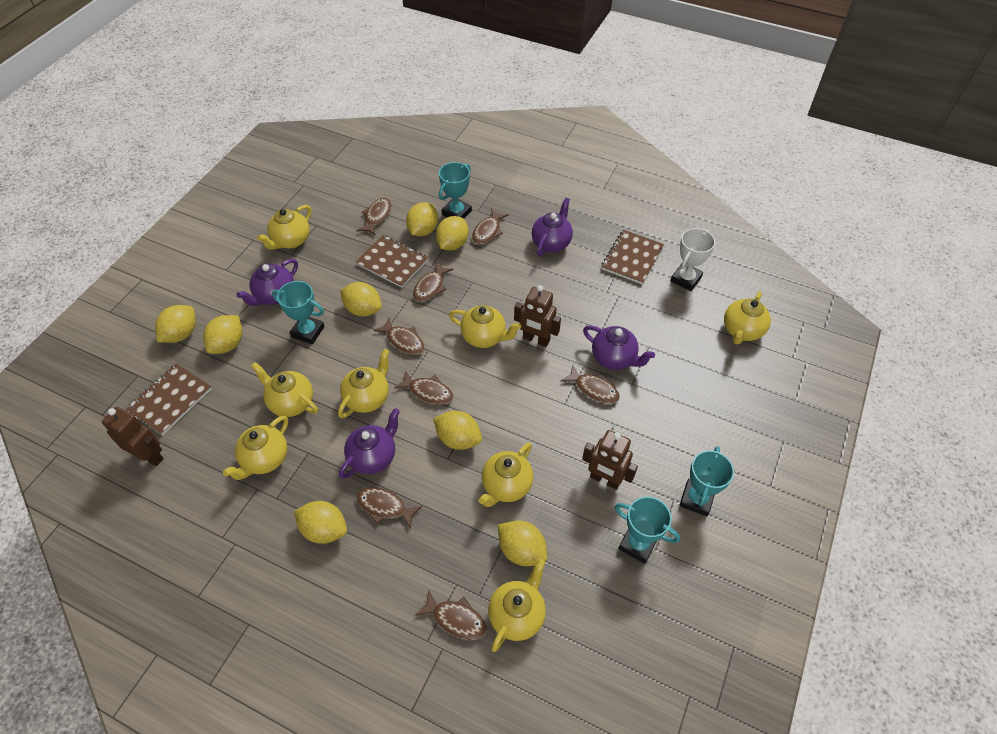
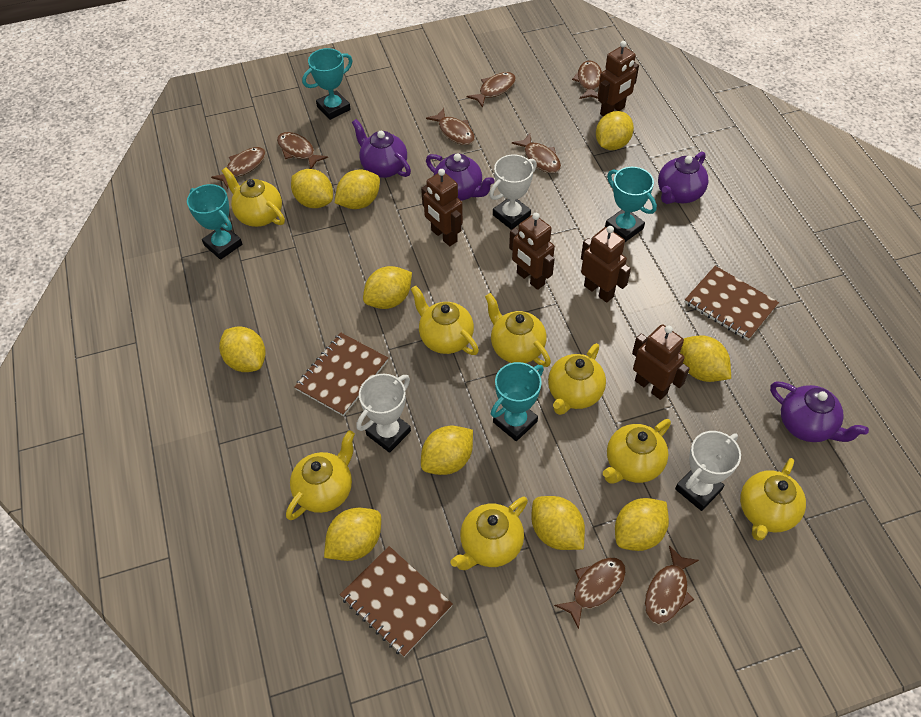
brown robot: 3 -> 5
white trophy: 1 -> 3
yellow lemon: 8 -> 10

